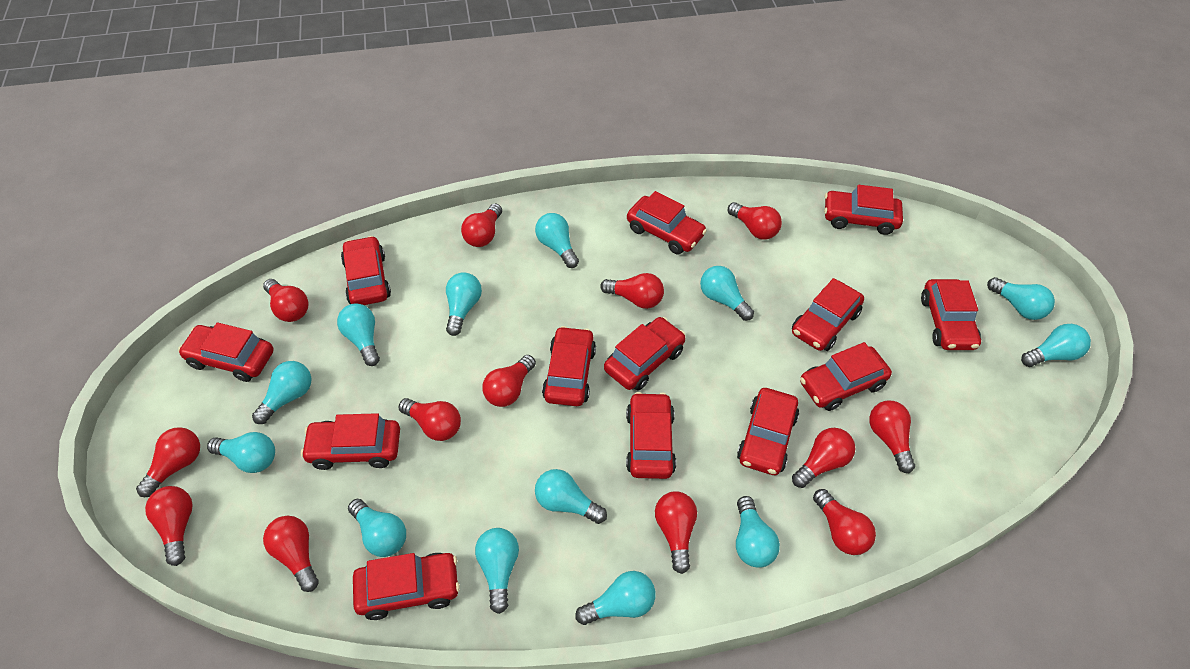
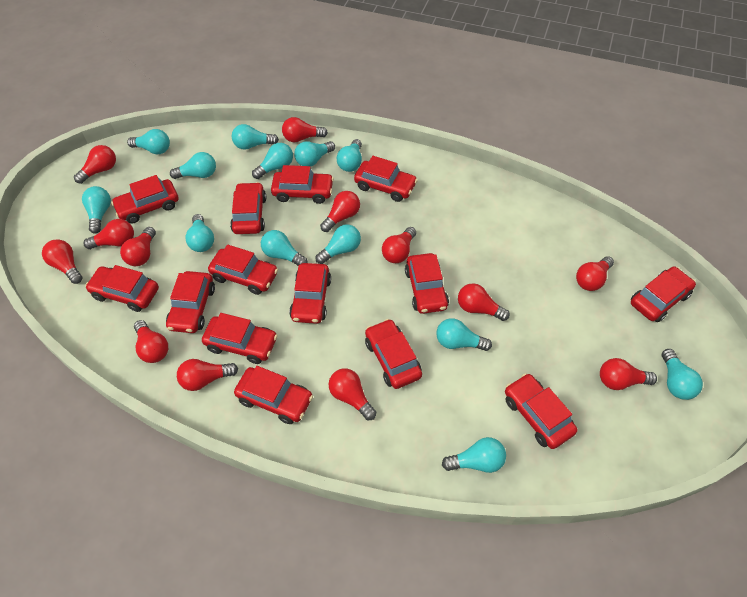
red car: 13 -> 14

